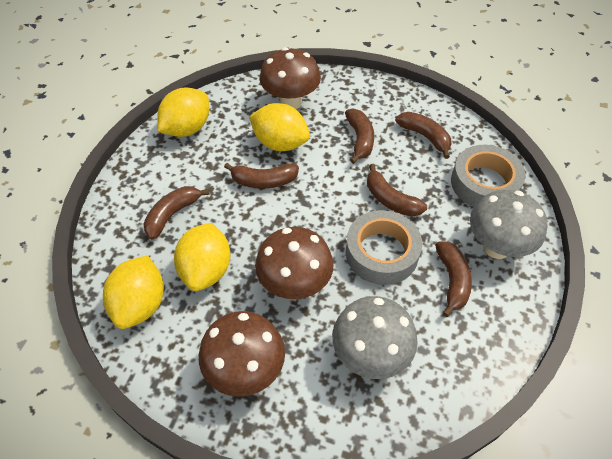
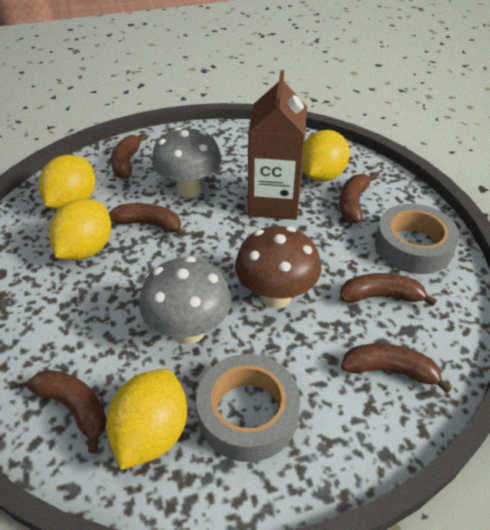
brown carton: 0 -> 1
brown mushroom: 3 -> 1

